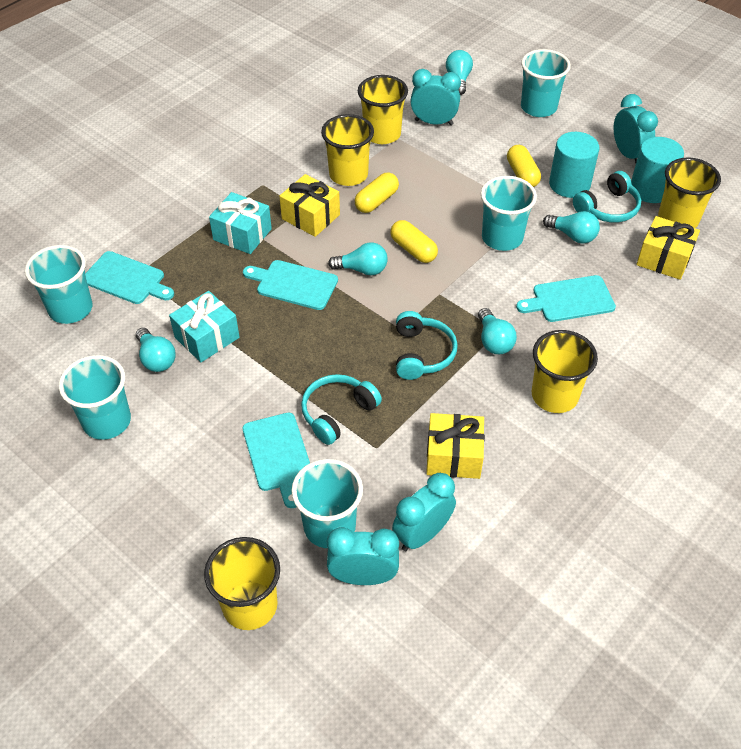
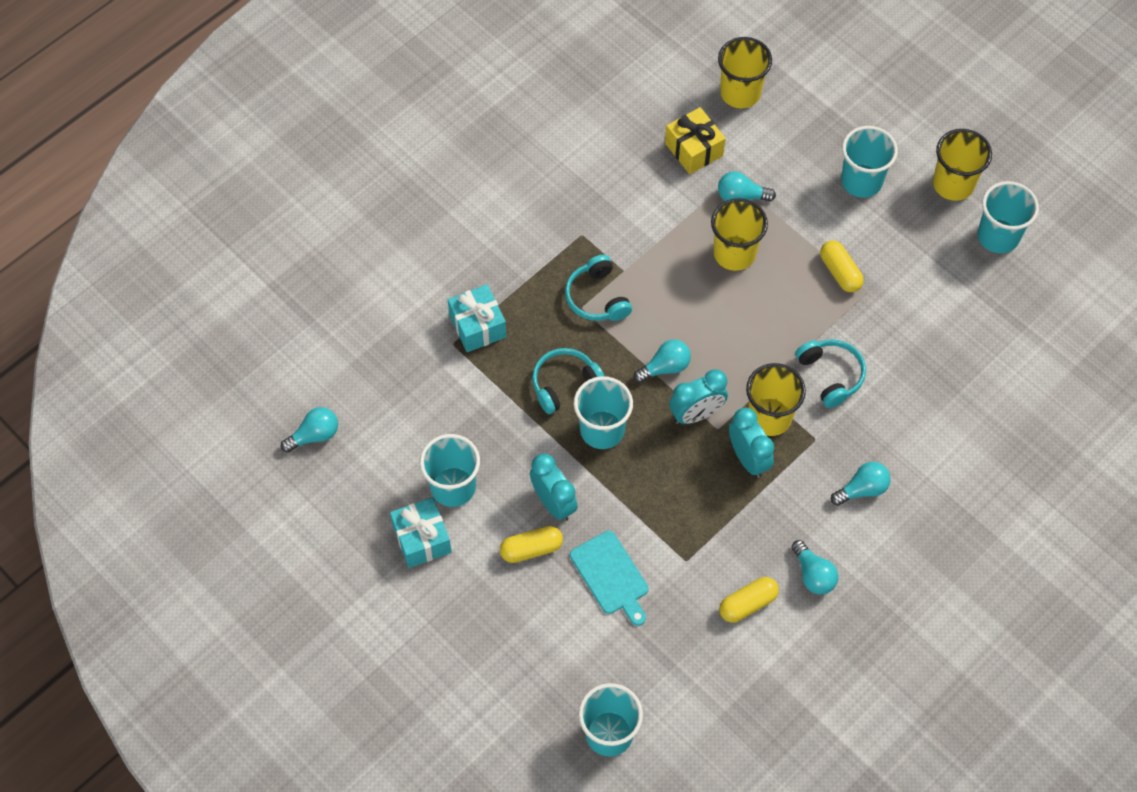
turquoise clock: 4 -> 3
turquoise cutting board: 4 -> 1
turquoise cylinder: 2 -> 0
yellow cup: 5 -> 4
yellow gift: 3 -> 1

